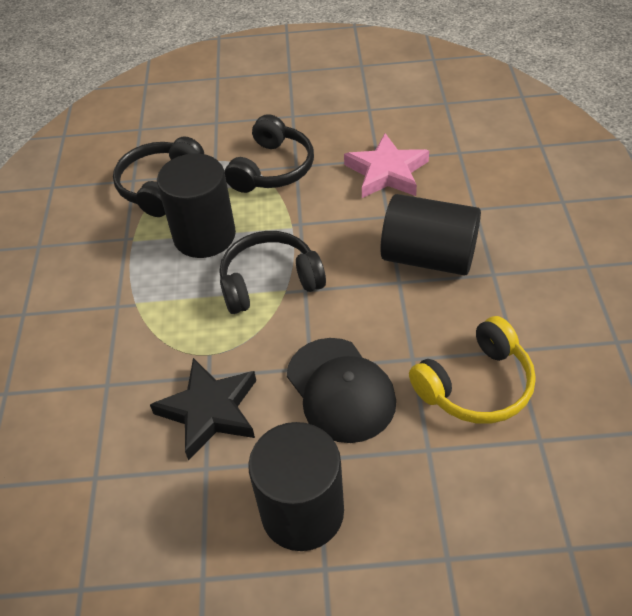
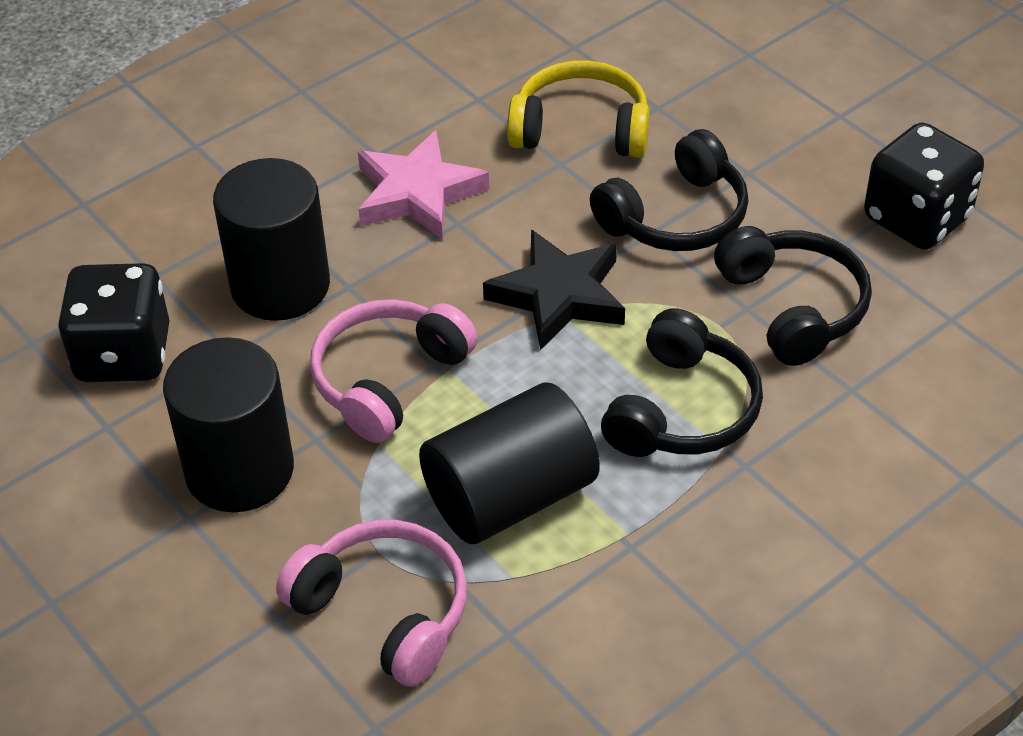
black cap: 1 -> 0
black dice: 0 -> 2
pink headphones: 0 -> 2

